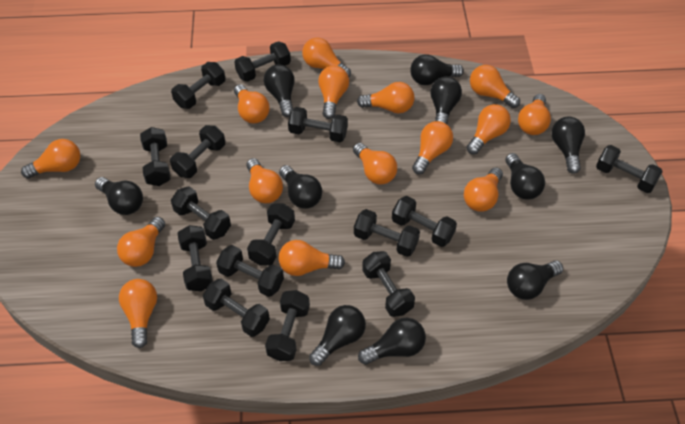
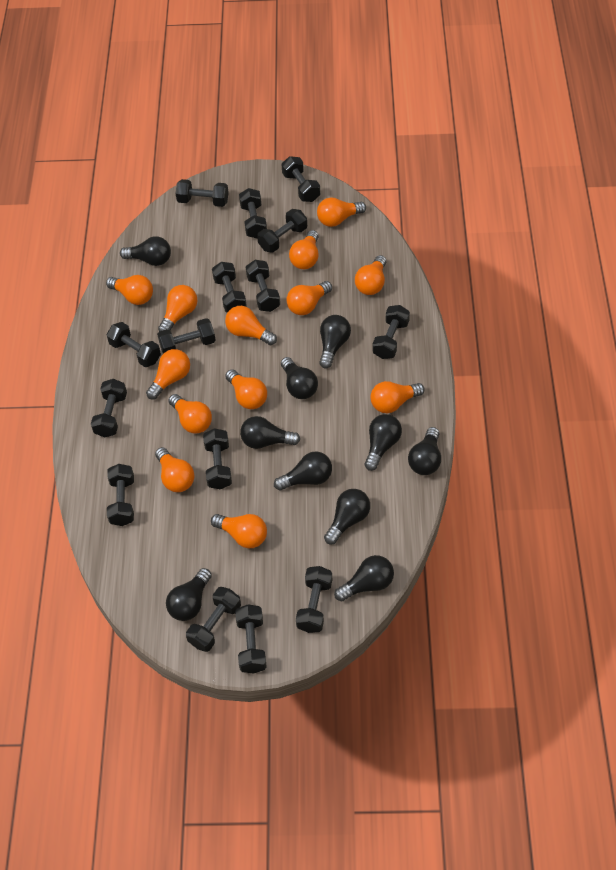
orange light bulb: 15 -> 13

